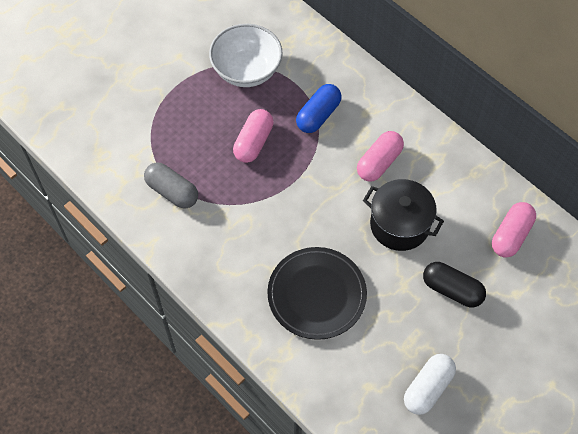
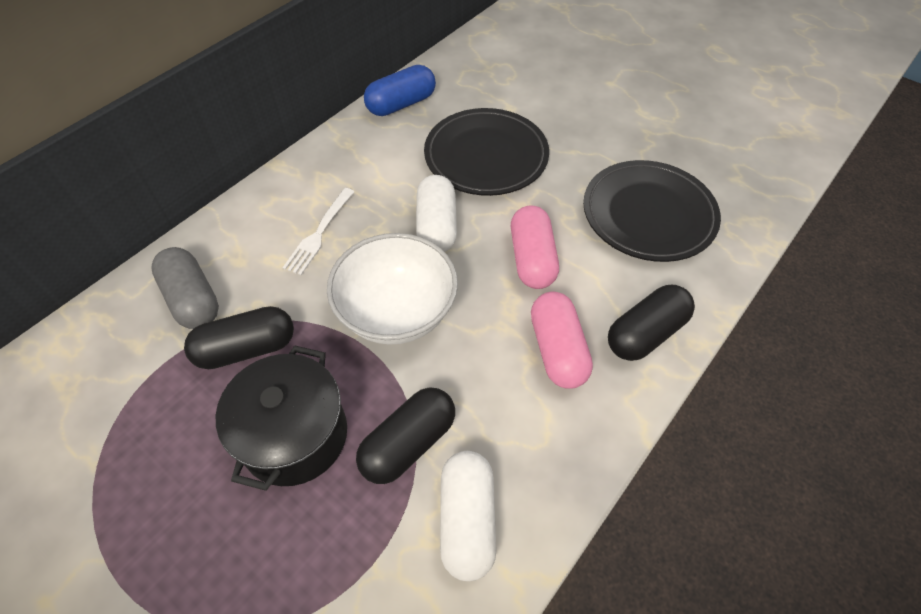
black capsule: 1 -> 3
black plate: 1 -> 2
pink capsule: 3 -> 2
white capsule: 1 -> 2
white fork: 0 -> 1

